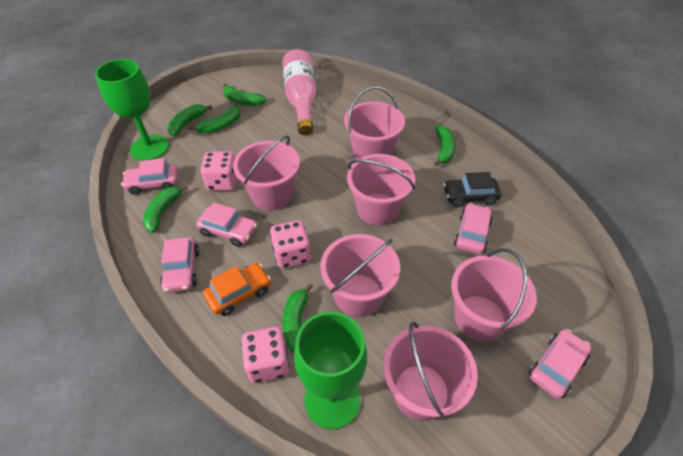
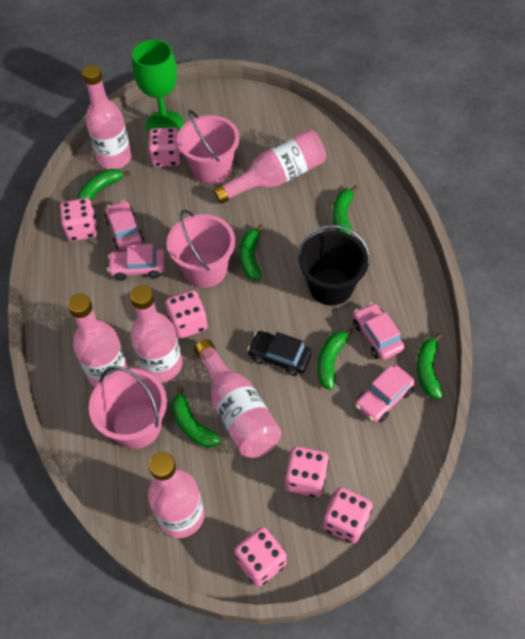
black bucket: 0 -> 1
green goblet: 2 -> 1
orange car: 1 -> 0
pink bottle: 1 -> 6
pink bucket: 6 -> 3
pink car: 5 -> 4
pink dice: 3 -> 6

